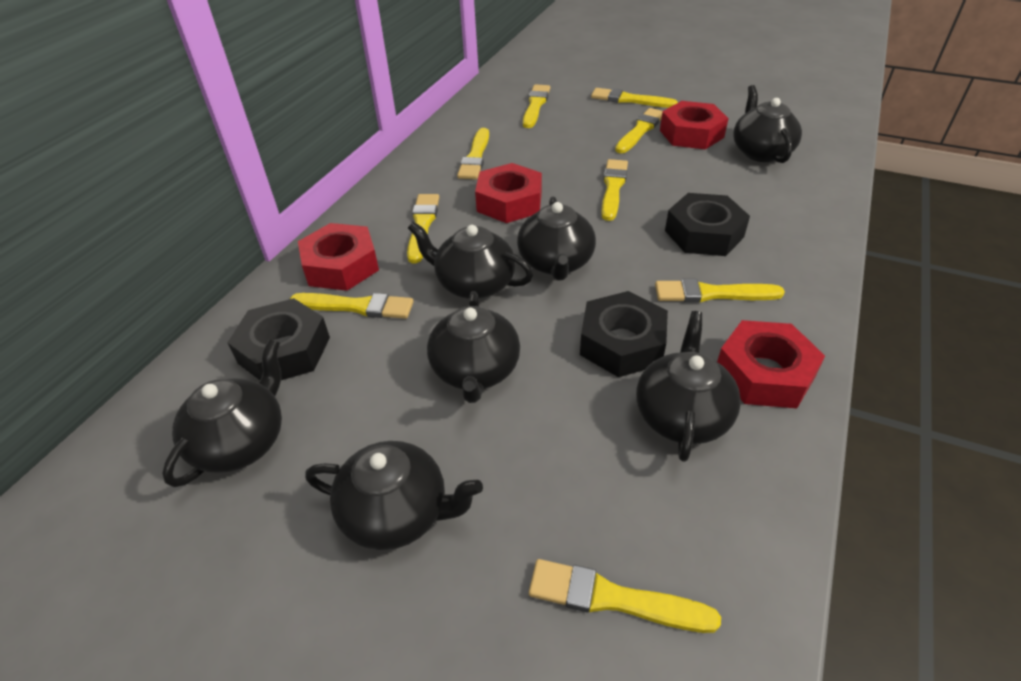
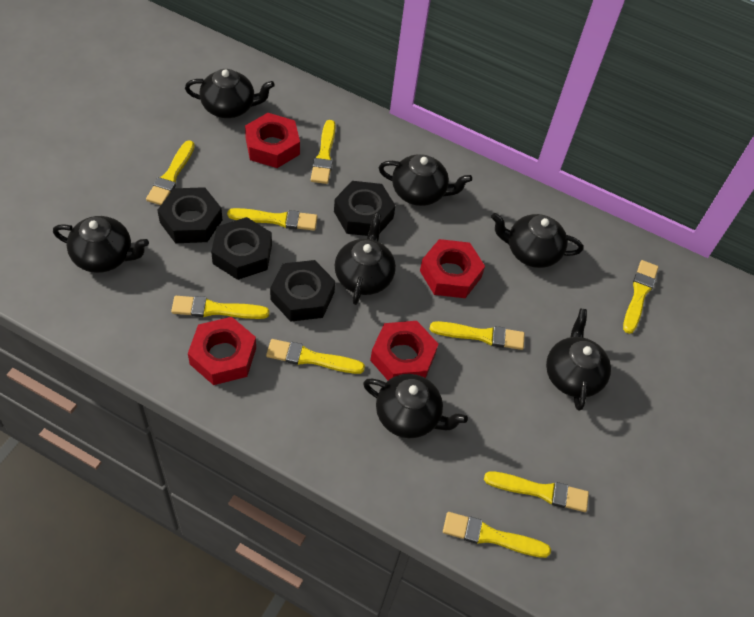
black nut: 3 -> 4

